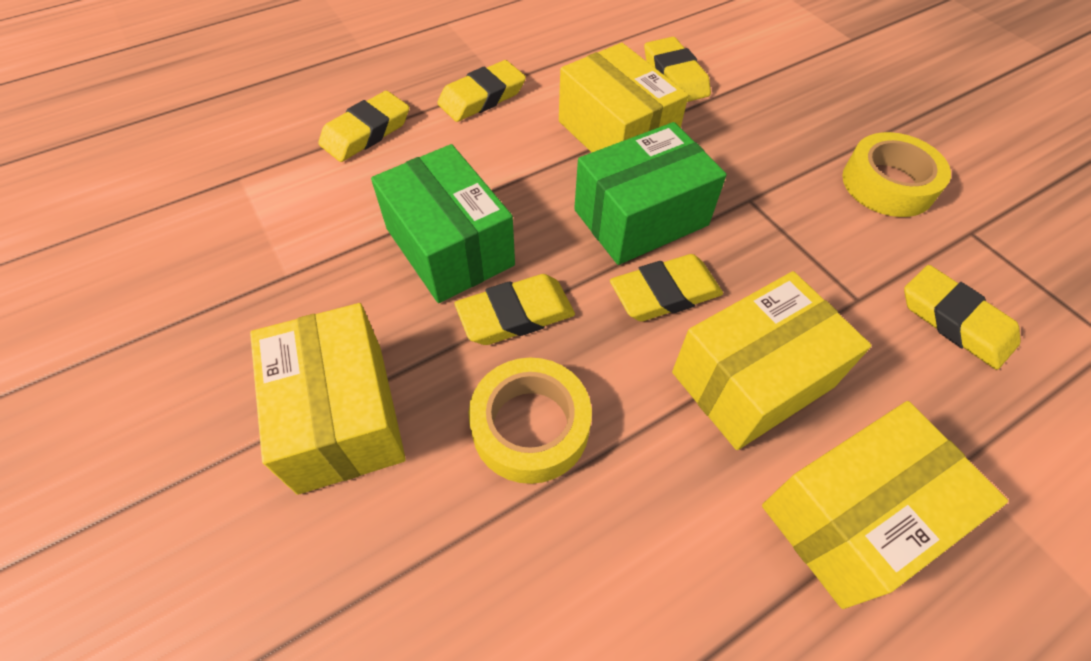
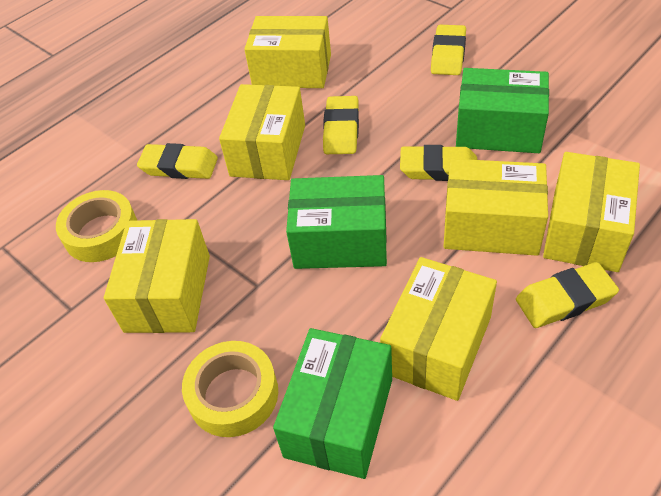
green box: 2 -> 3
yellow box: 4 -> 6
yellow eraser: 6 -> 5

